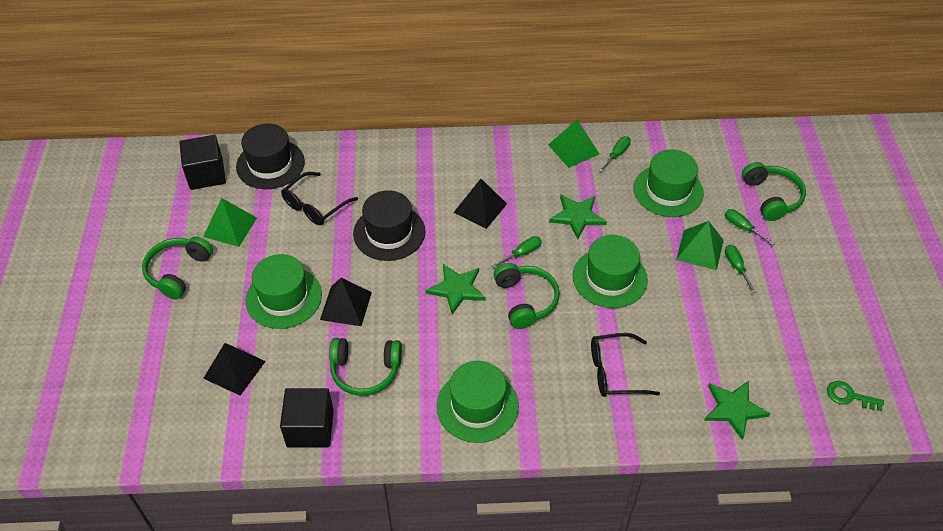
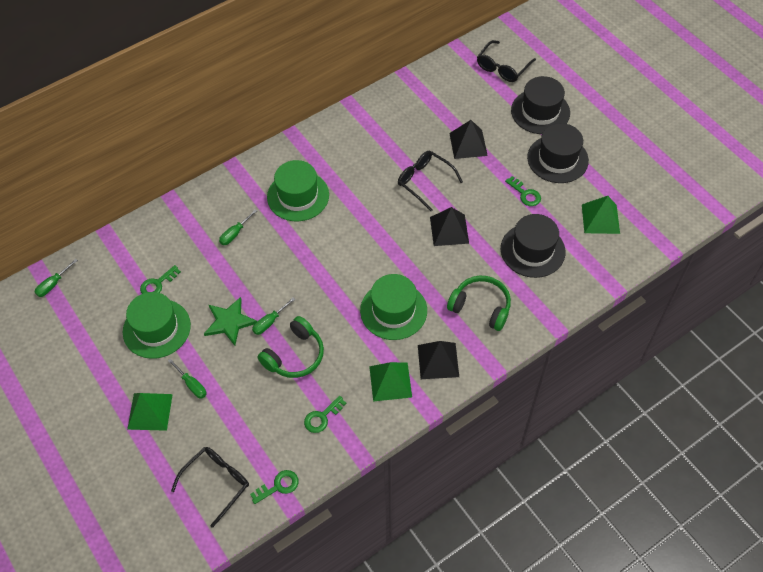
black cube: 2 -> 0
black glasses: 2 -> 3
black hat: 2 -> 3
green hat: 4 -> 3
green headphones: 4 -> 2
green key: 1 -> 4
green star: 3 -> 1

